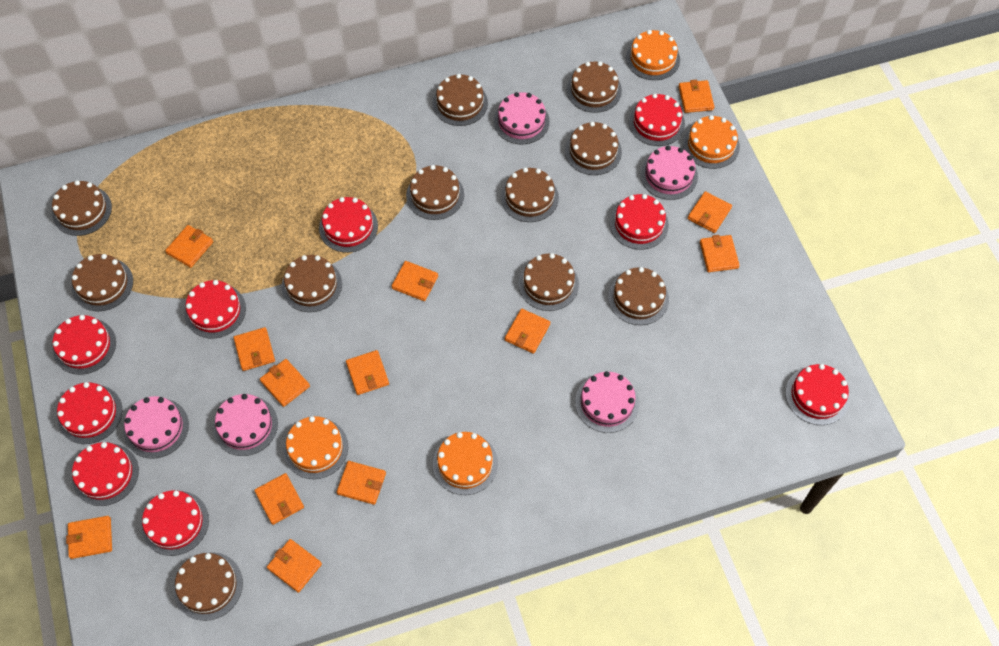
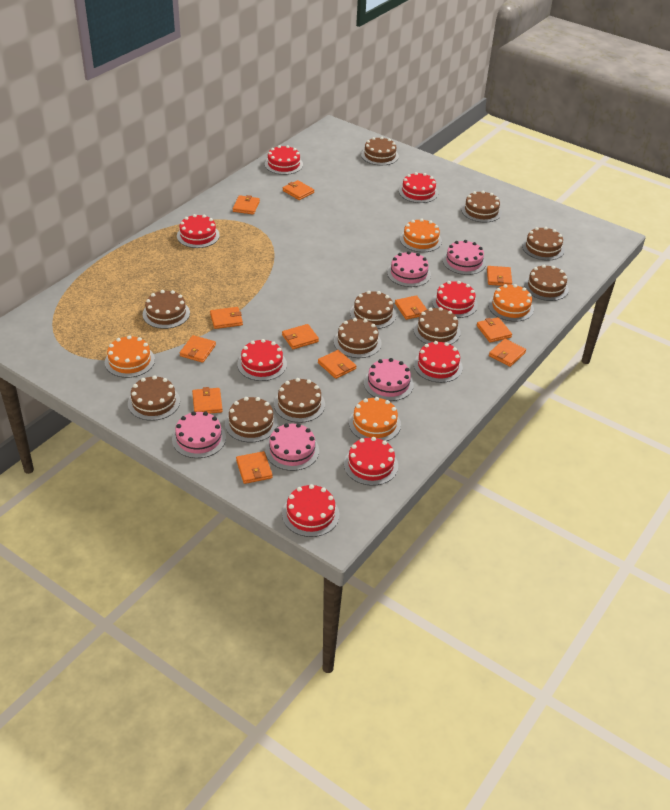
orange wallet: 13 -> 12
red cake: 9 -> 8

